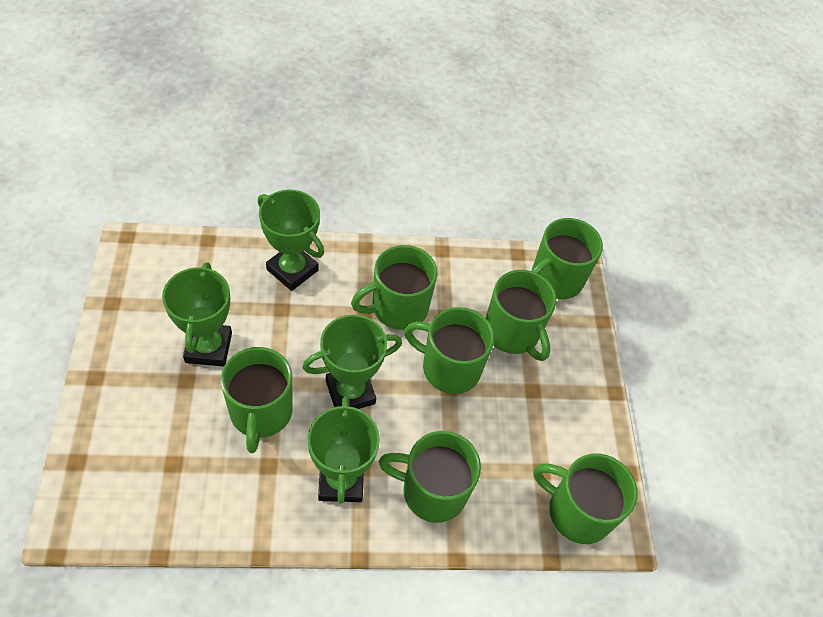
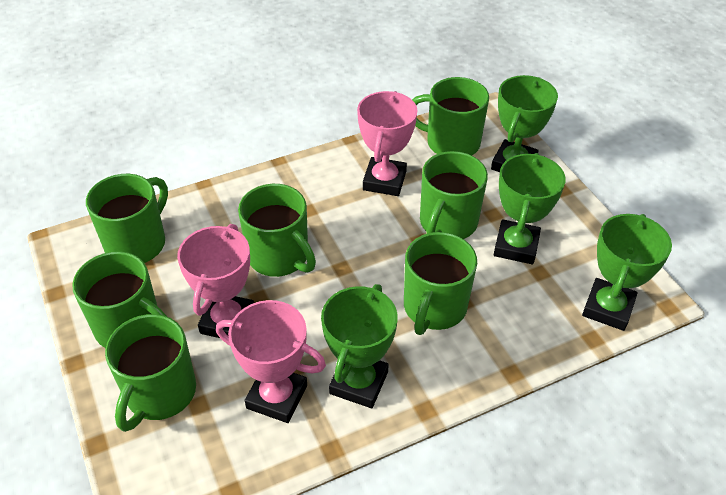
pink trophy: 0 -> 3

